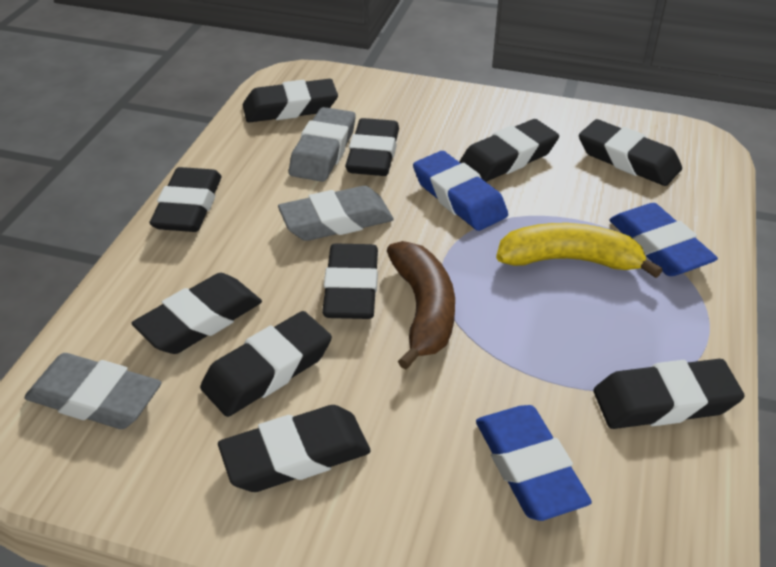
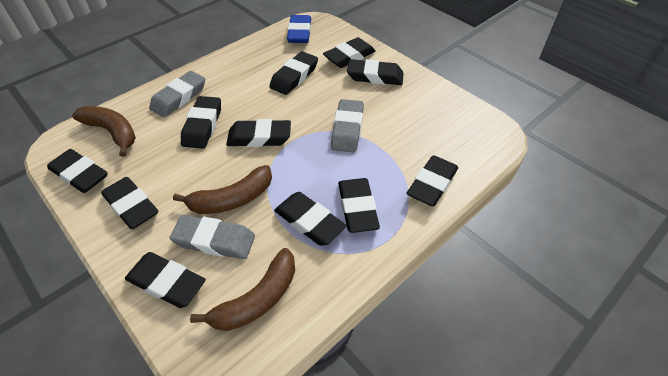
black eraser: 10 -> 11
blue eraser: 3 -> 1
brown banana: 1 -> 3
yellow banana: 1 -> 0

